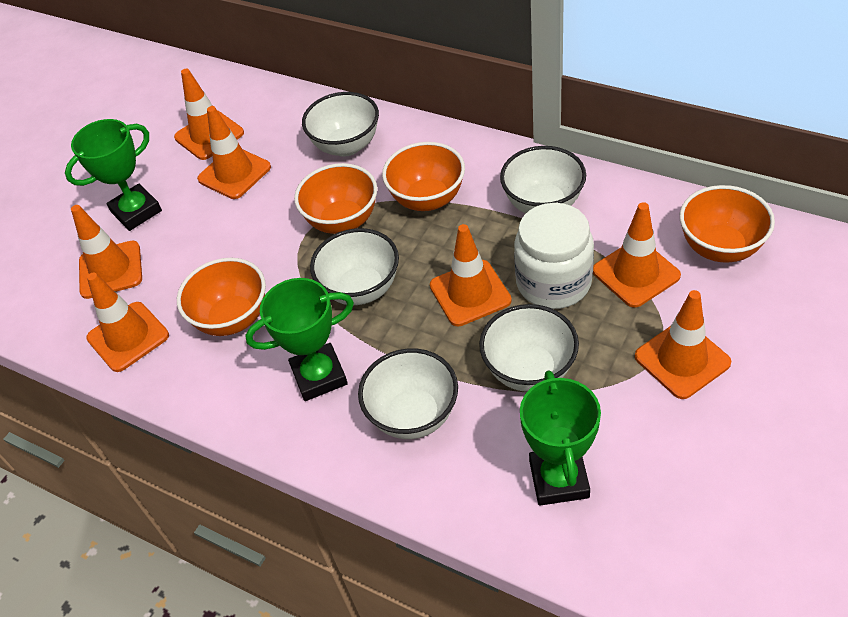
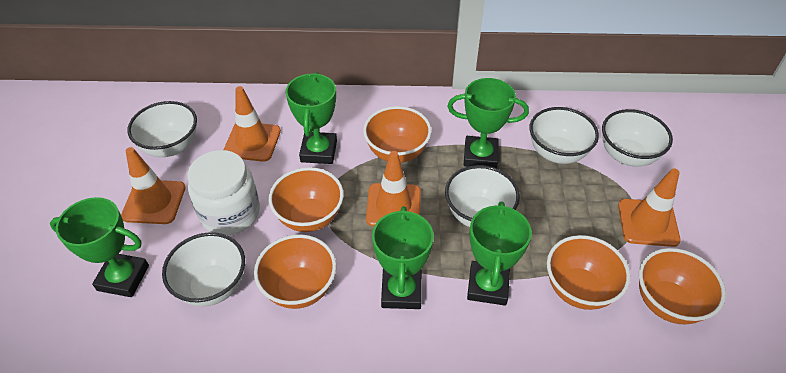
green trophy: 3 -> 5
orange bowl: 4 -> 5
orange traffic cone: 7 -> 4

